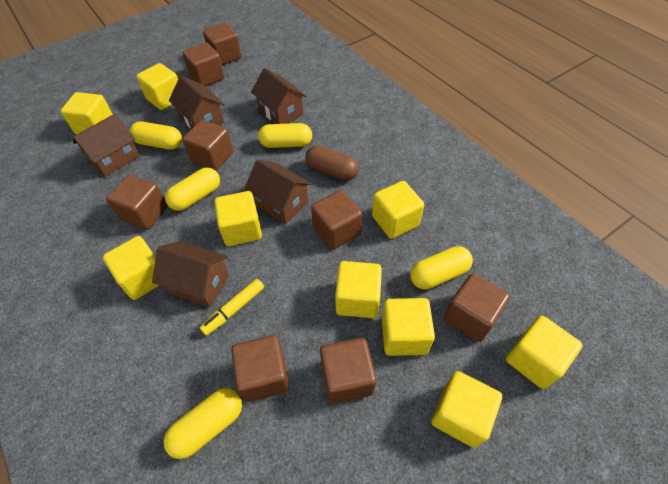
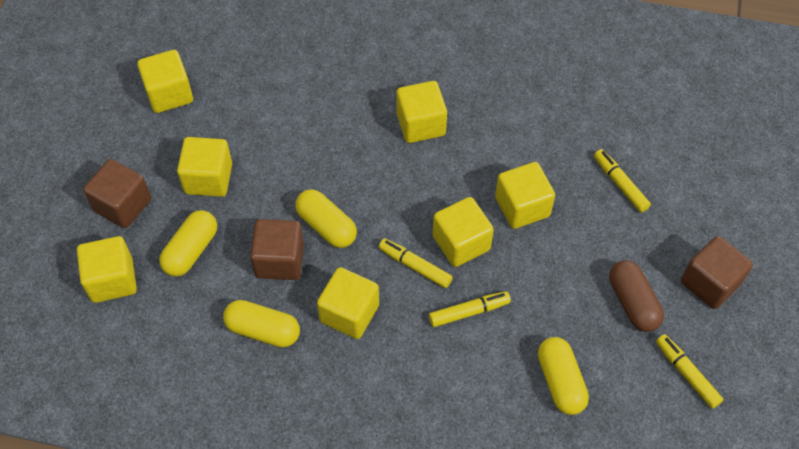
brown cube: 8 -> 3
brown house: 5 -> 0
yellow capsule: 5 -> 4
yellow cube: 9 -> 7
yellow marker: 1 -> 4

